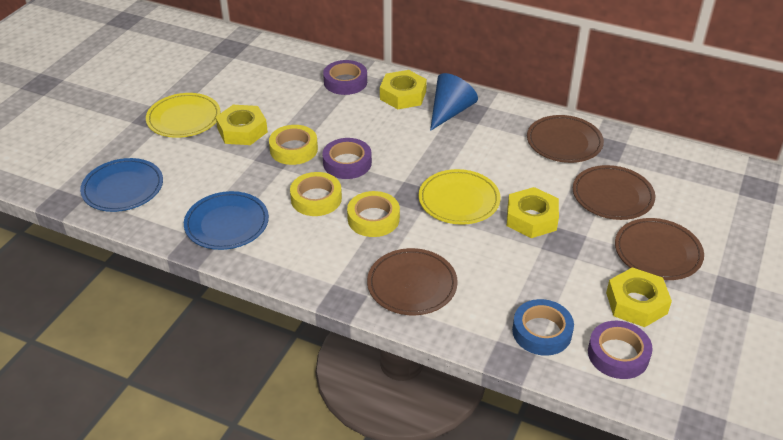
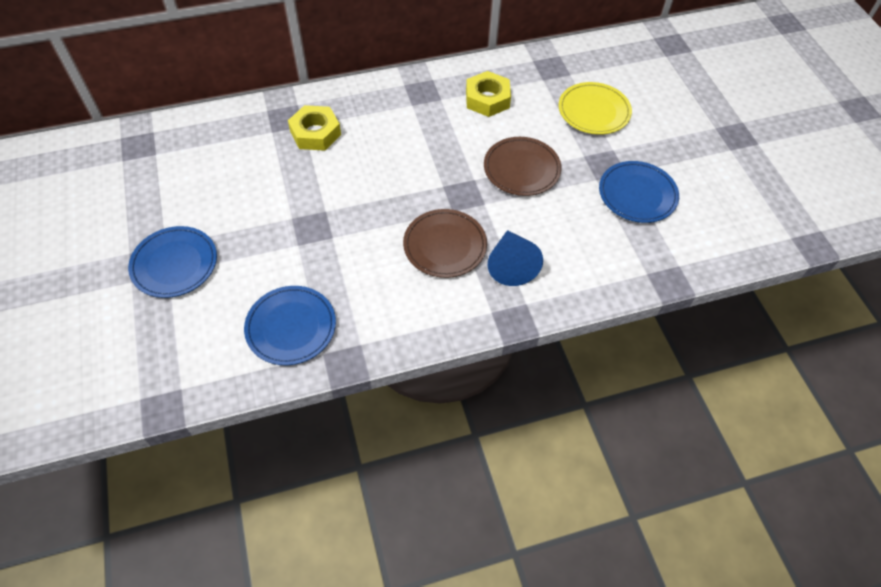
blue plate: 2 -> 3
blue tape: 1 -> 0
brown plate: 4 -> 2
purple tape: 3 -> 0
yellow nut: 4 -> 2
yellow plate: 2 -> 1
yellow tape: 3 -> 0

